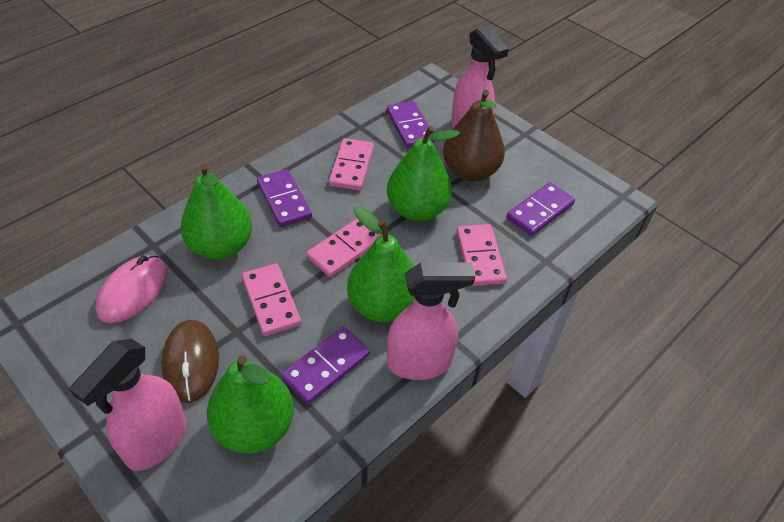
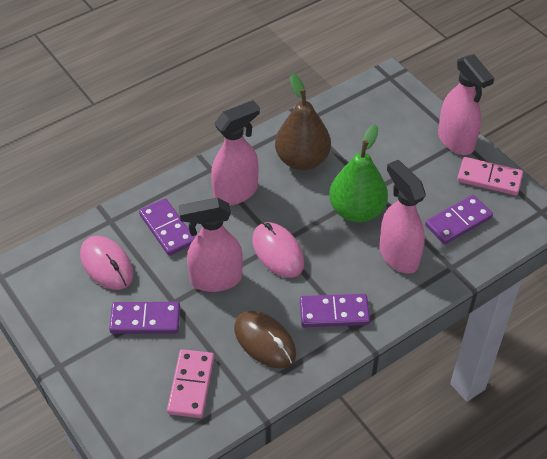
green pear: 4 -> 1
pink domino: 4 -> 2
pink mouse: 1 -> 2
pink spray bottle: 3 -> 4

